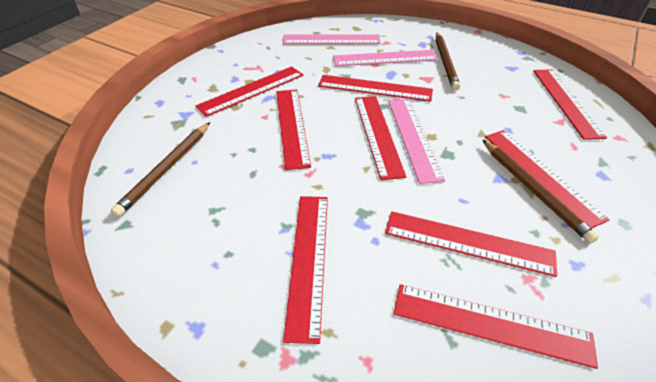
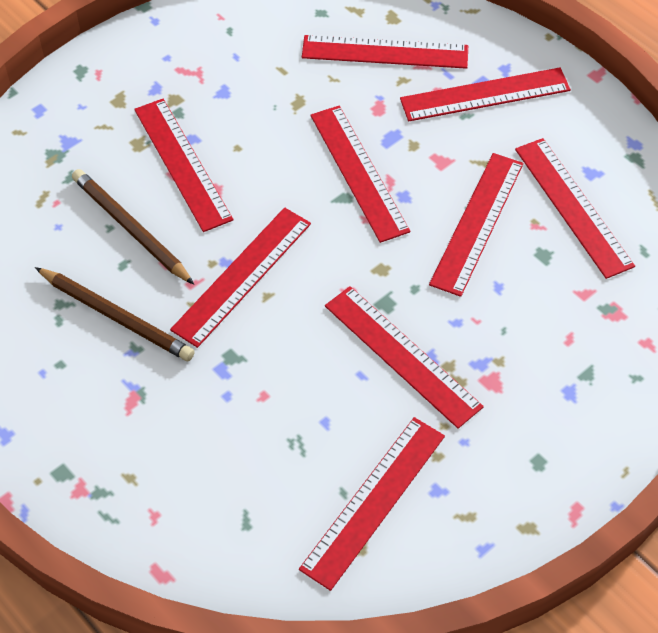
brown pencil: 3 -> 2
pink ruler: 3 -> 0

